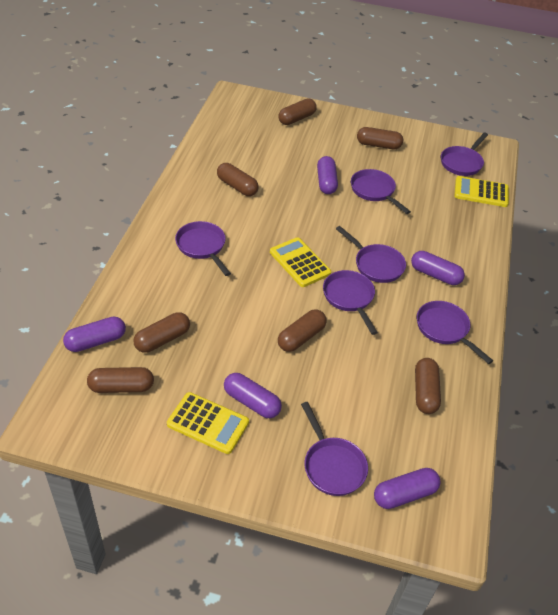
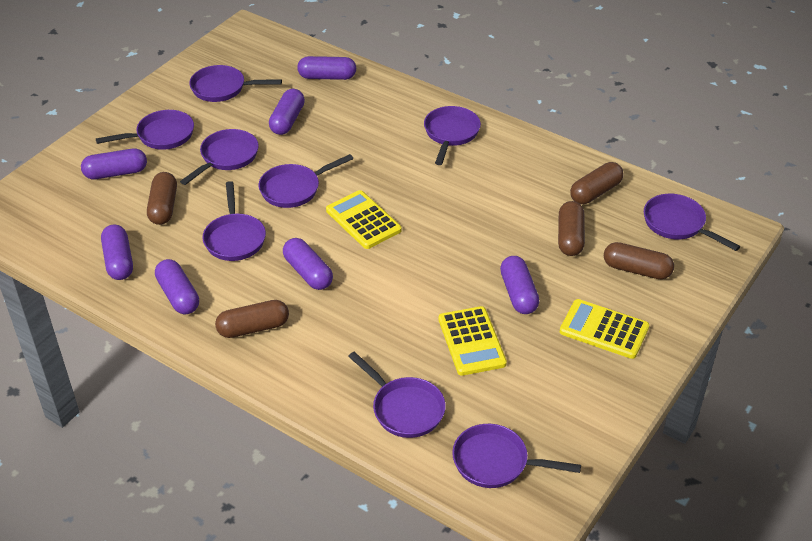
brown capsule: 7 -> 5
purple capsule: 5 -> 7
purple pan: 7 -> 9

